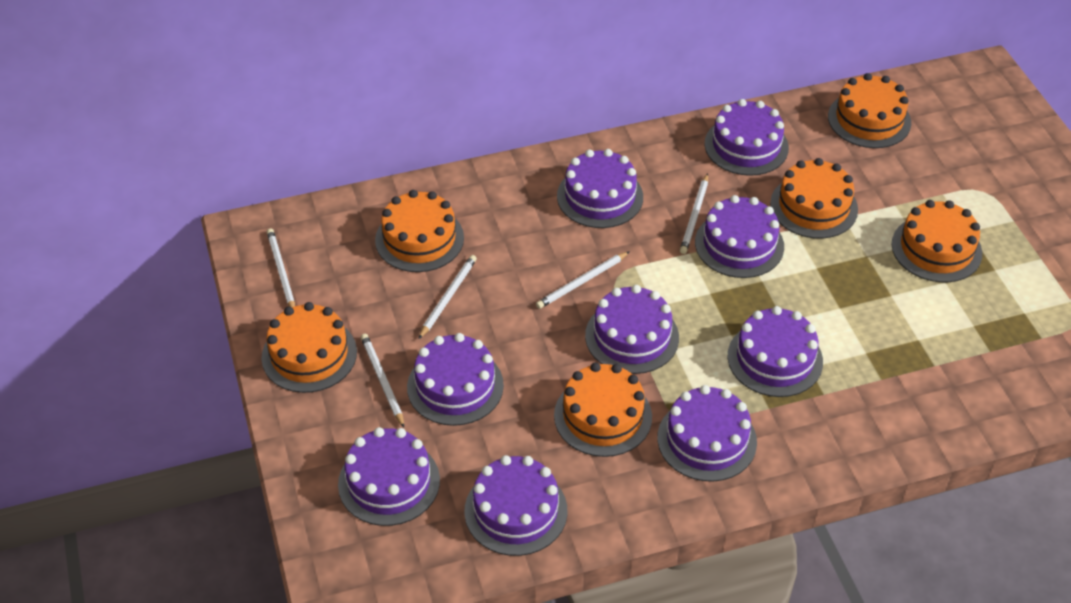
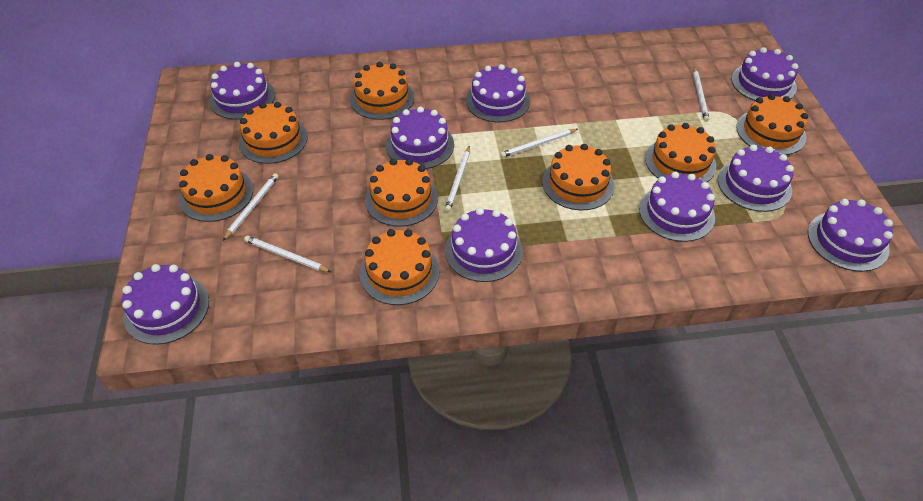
orange cake: 6 -> 8

